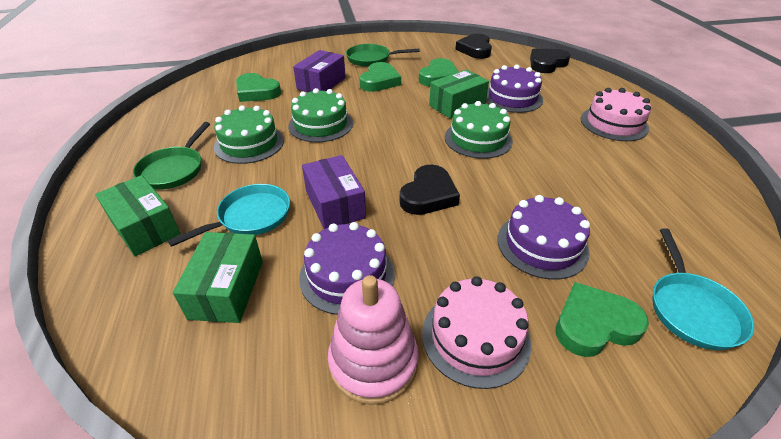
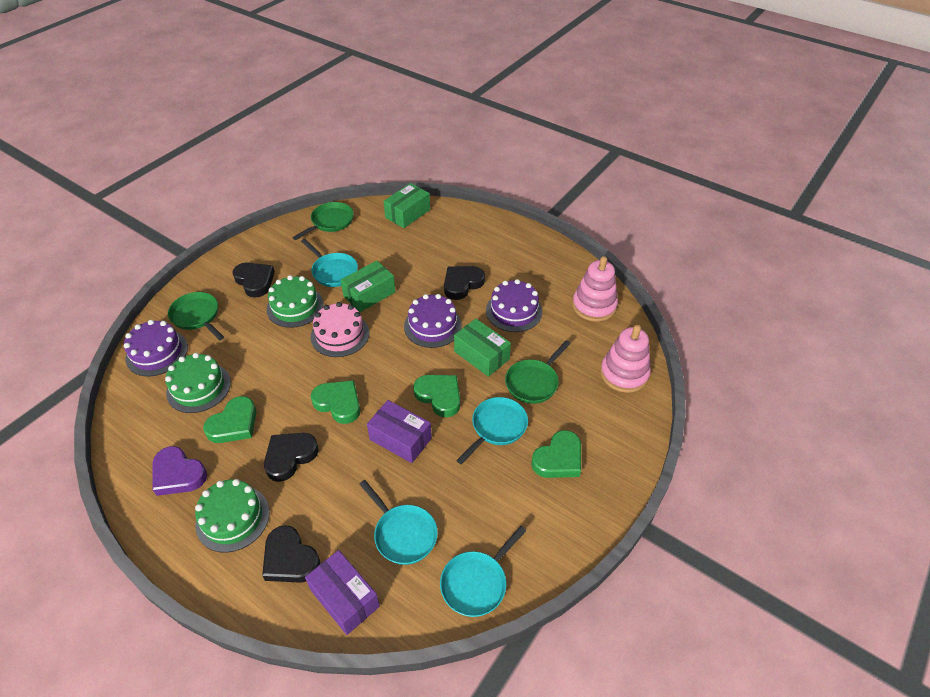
black heart: 3 -> 4
green pan: 2 -> 3
pink cake: 2 -> 1
pink stacking toy: 1 -> 2
purple heart: 0 -> 1
turquoise pan: 2 -> 4

